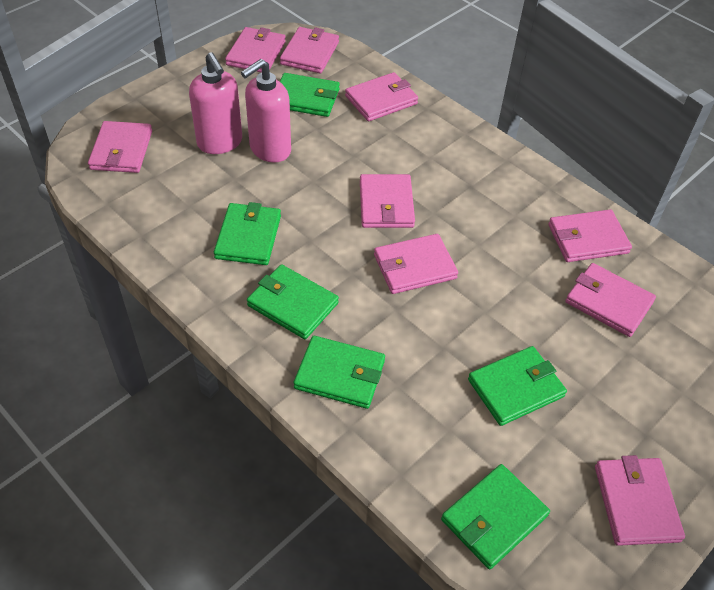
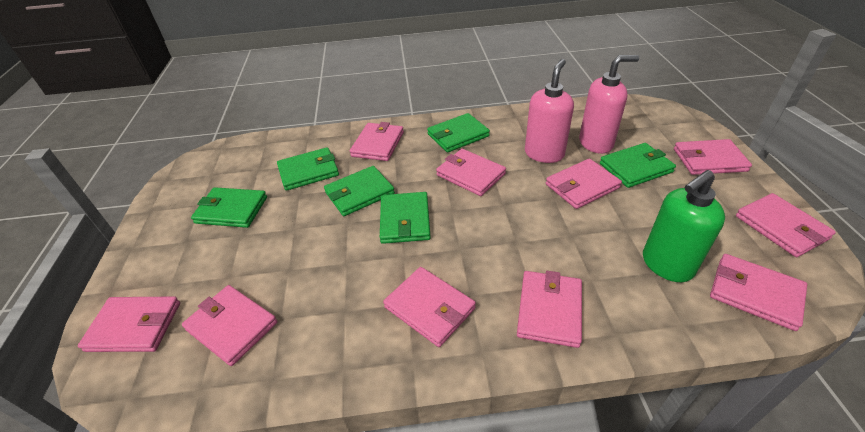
green soap dispenser: 0 -> 1
pink wallet: 9 -> 10

